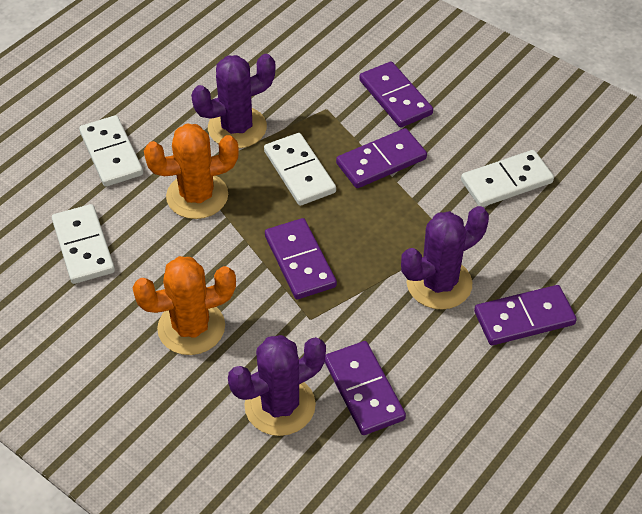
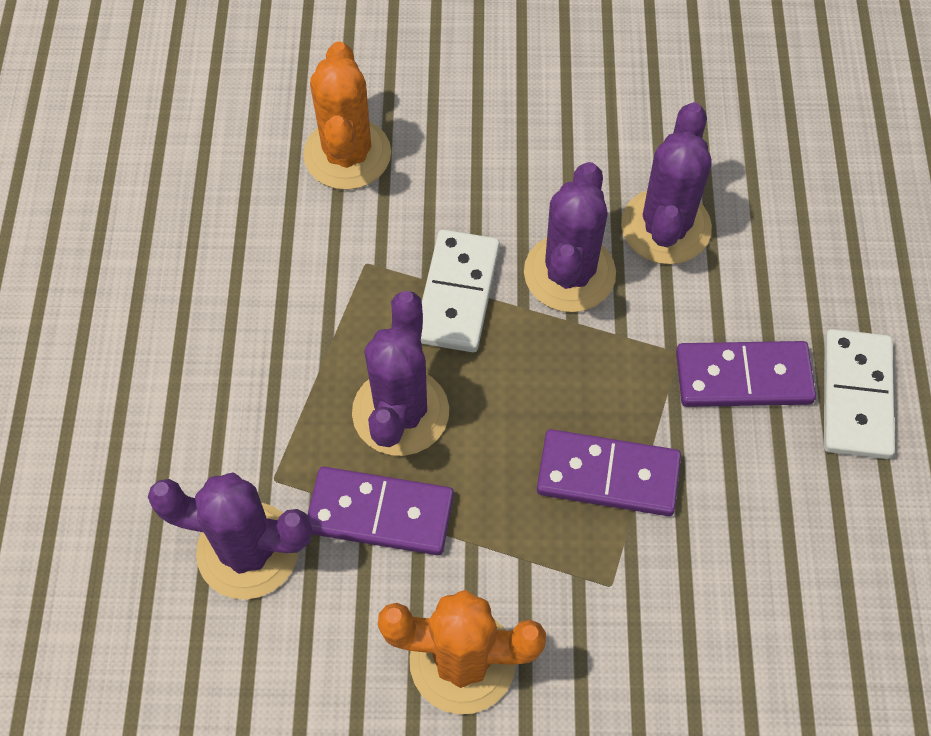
purple cactus: 3 -> 4
purple domino: 5 -> 3
white domino: 4 -> 2

